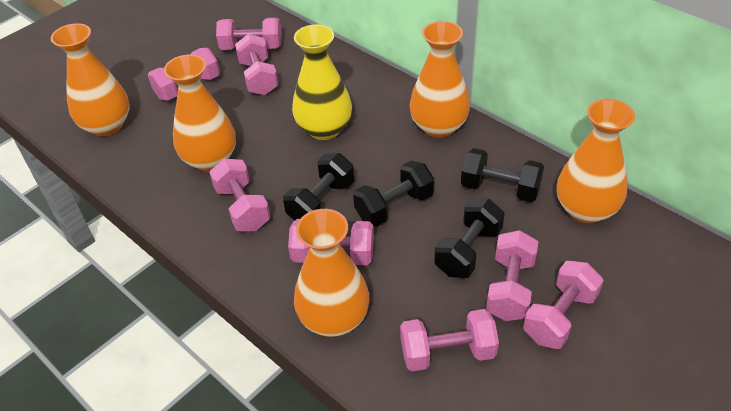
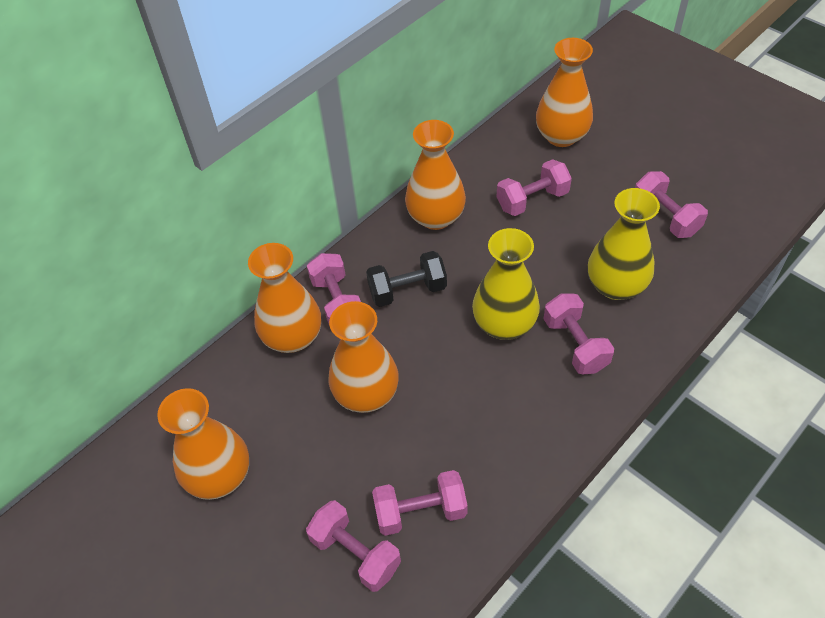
black dumbbell: 4 -> 1
pink dumbbell: 8 -> 6
yellow vase: 1 -> 2

